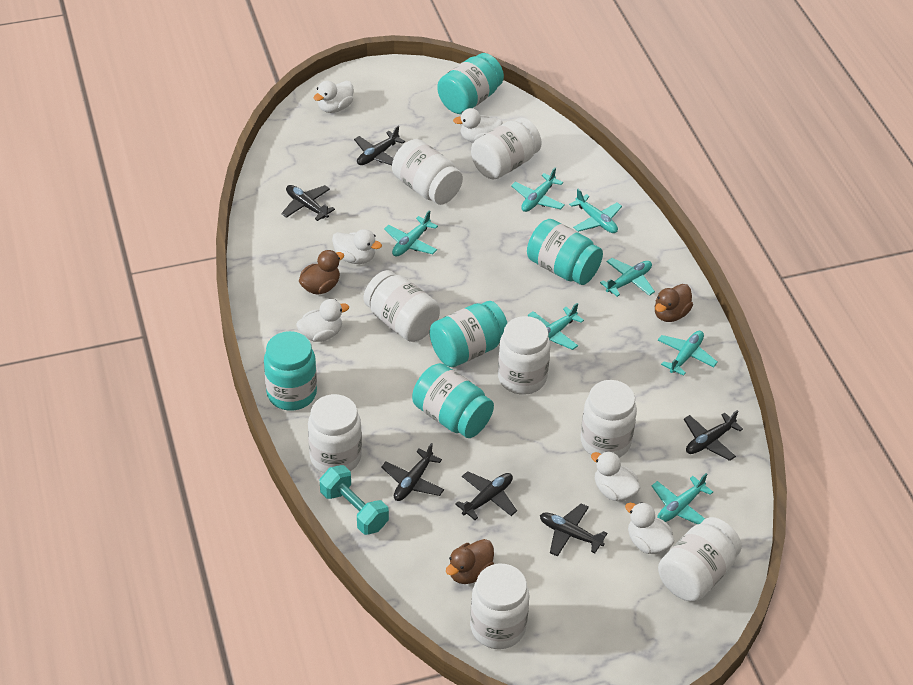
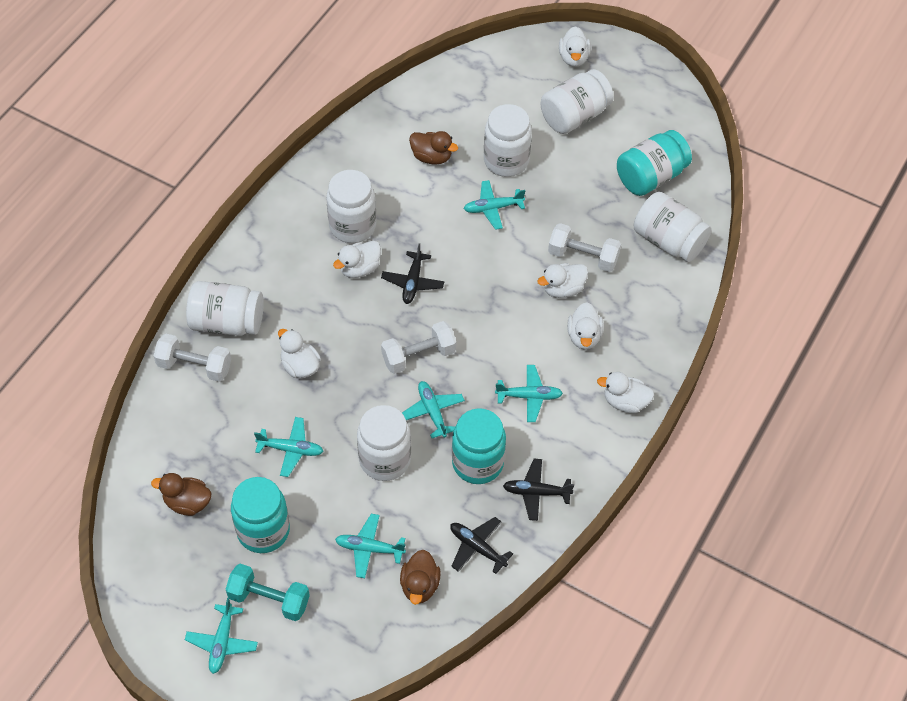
black plane: 6 -> 3
turquoise jar: 5 -> 3
turquoise plane: 7 -> 6
white dumbbell: 0 -> 3
white jar: 8 -> 6

